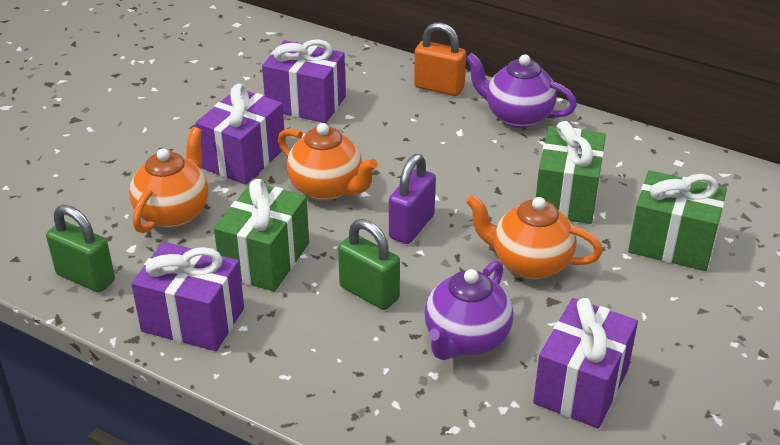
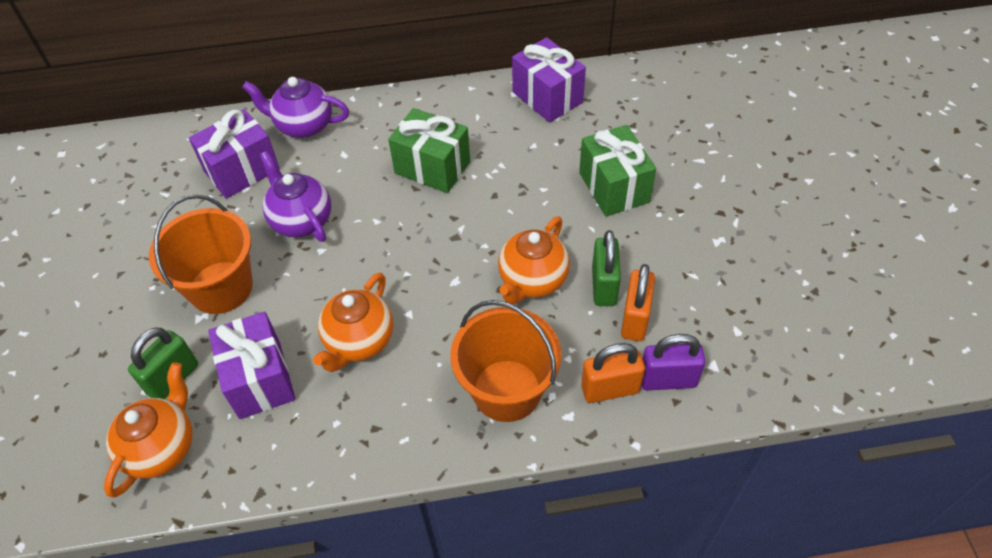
green gift: 3 -> 2
orange bucket: 0 -> 2
orange padlock: 1 -> 2
purple gift: 4 -> 3

